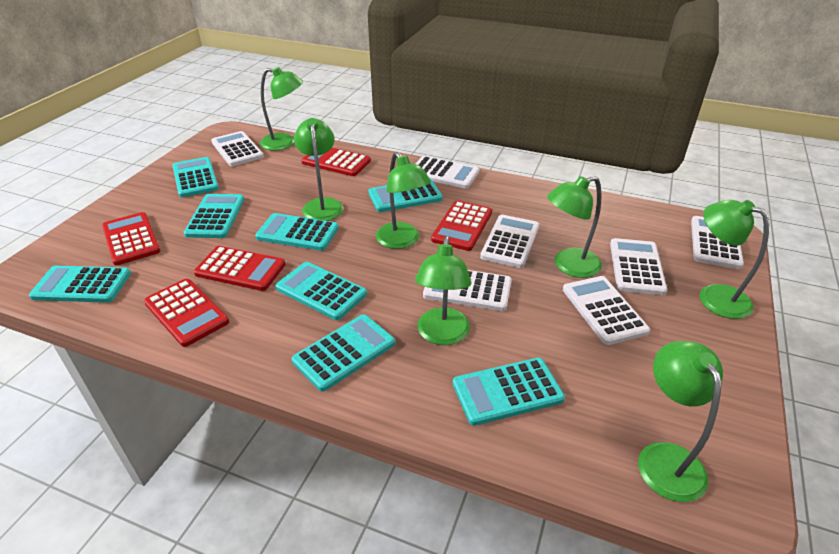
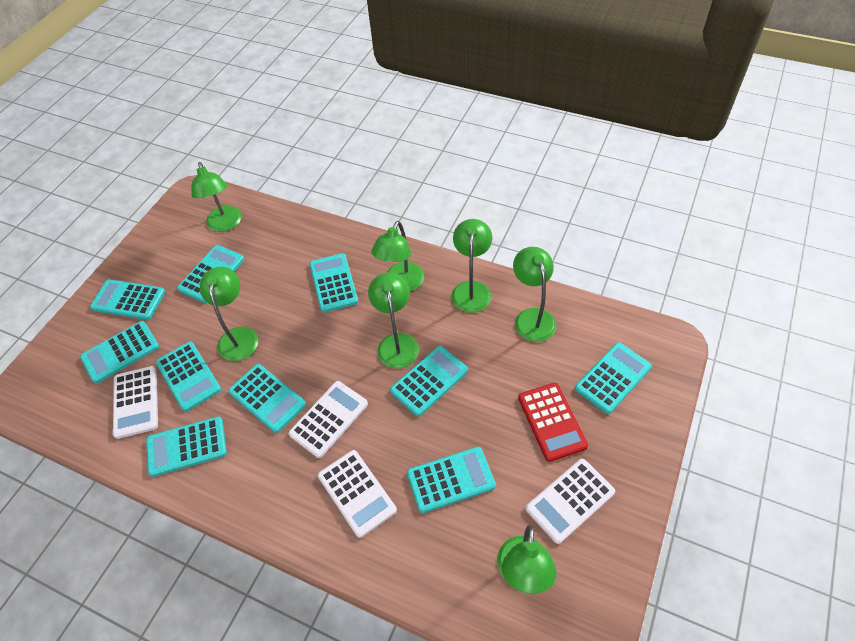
red calculator: 5 -> 1
turquoise calculator: 8 -> 10
white calculator: 7 -> 4

